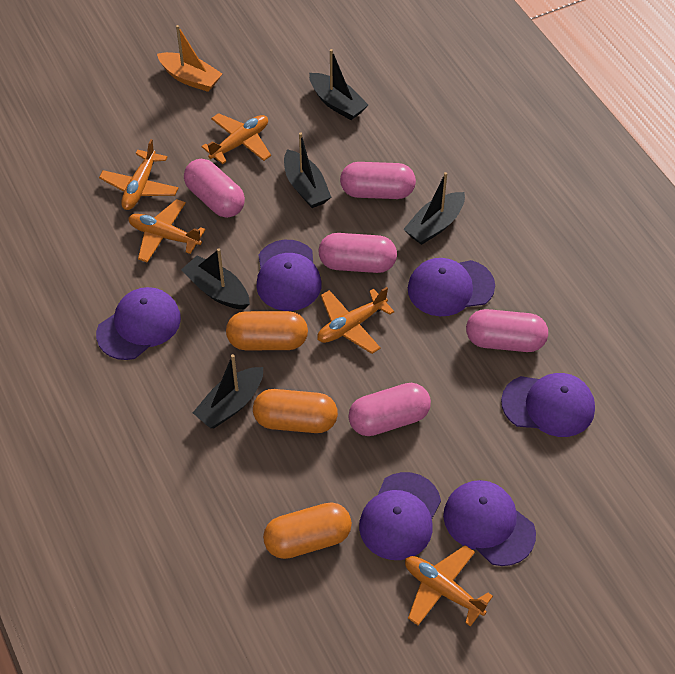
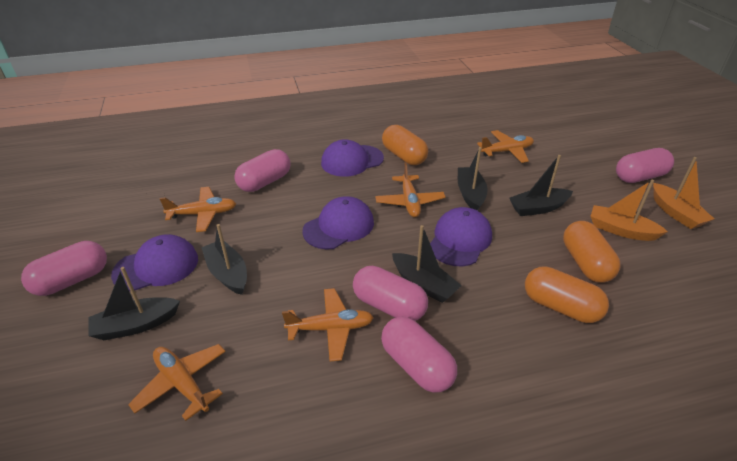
orange boat: 1 -> 2
purple cap: 6 -> 4

